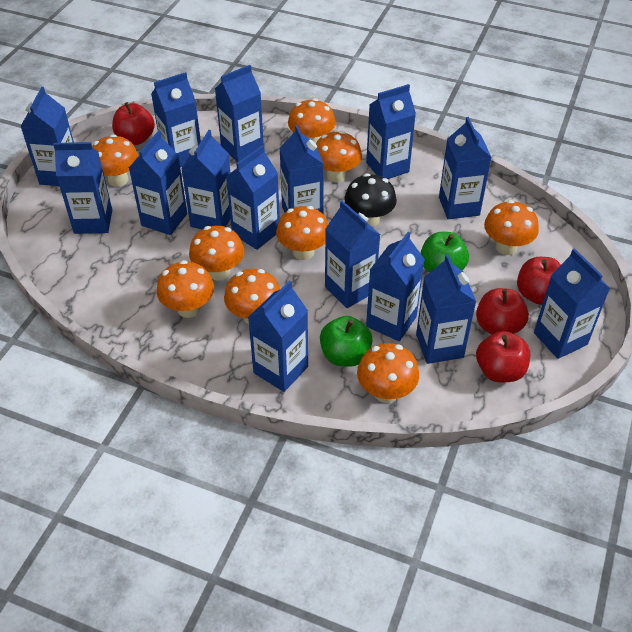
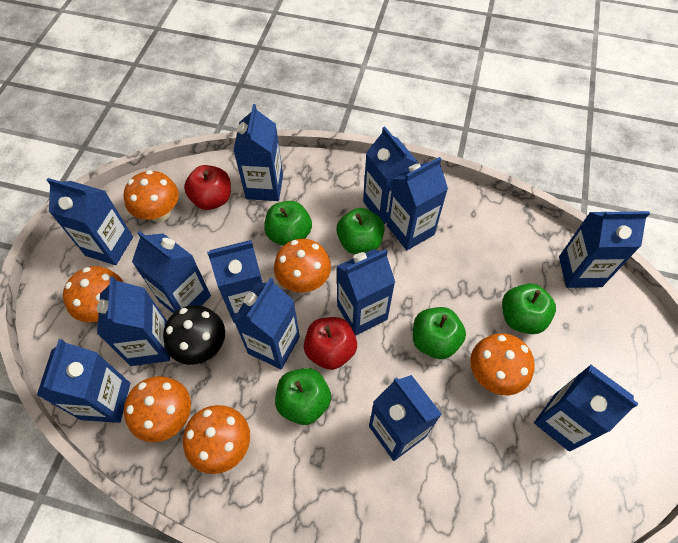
blue carton: 15 -> 13
green apple: 2 -> 5
orange mushroom: 9 -> 6
red apple: 4 -> 2

